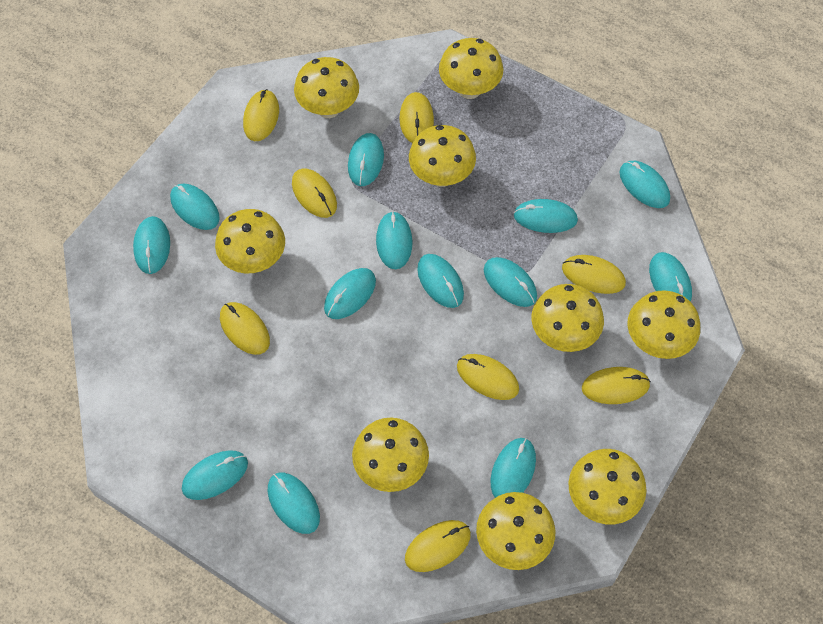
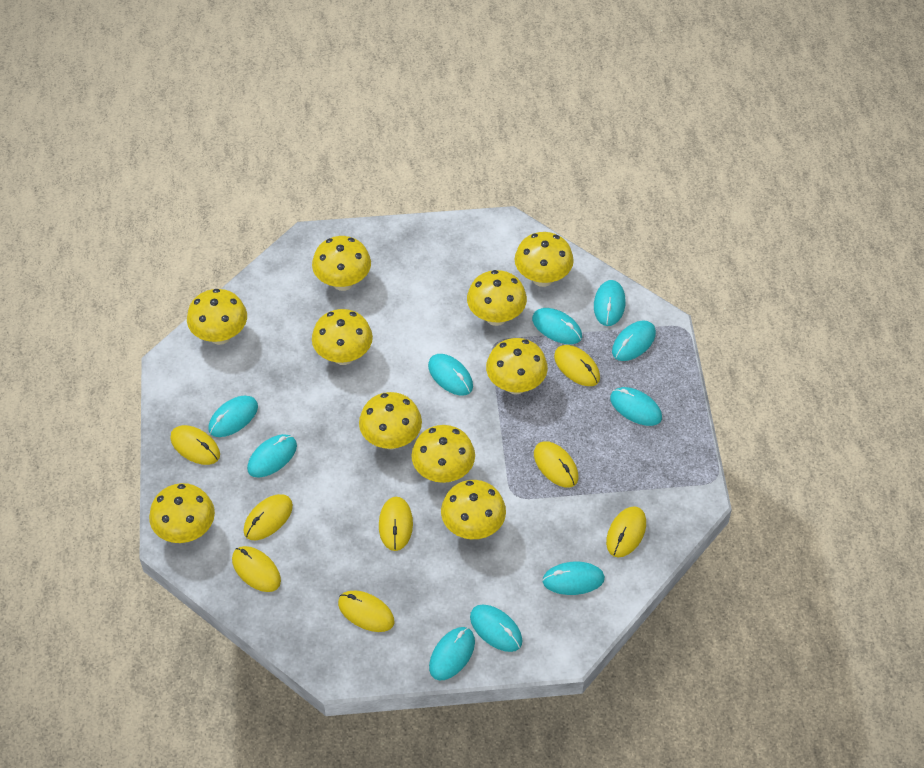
turquoise mouse: 13 -> 10
yellow mushroom: 9 -> 10

